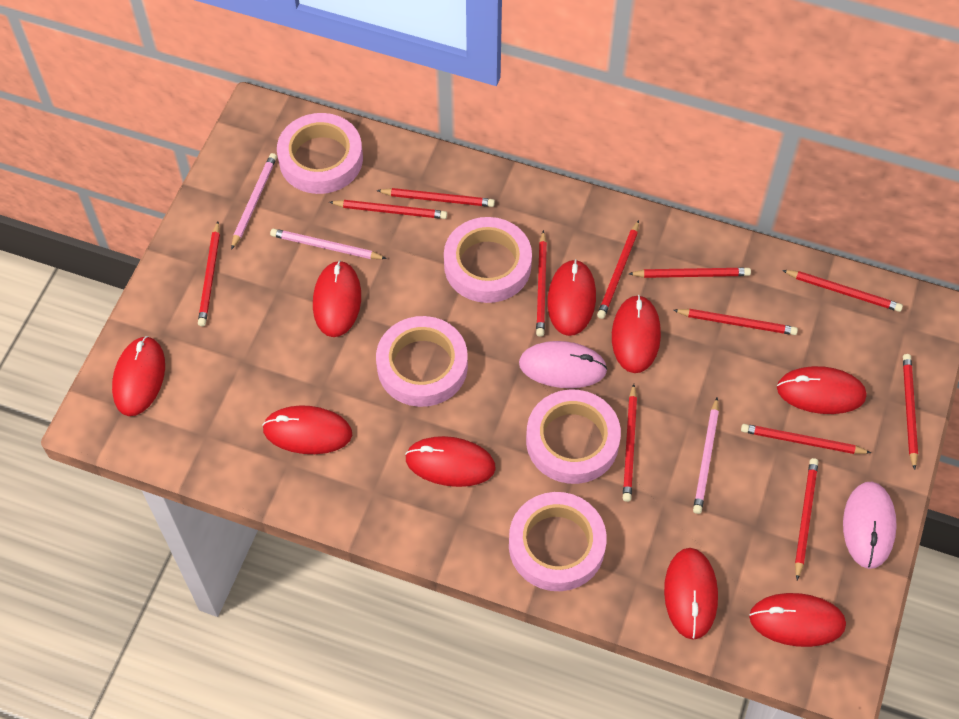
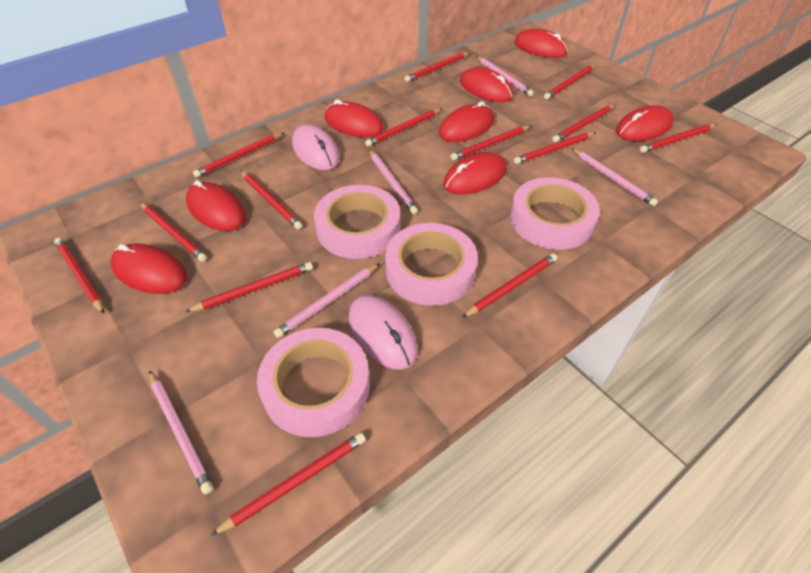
pink pencil: 3 -> 5
pink tape: 5 -> 4
red mouse: 9 -> 8
red pencil: 12 -> 14

